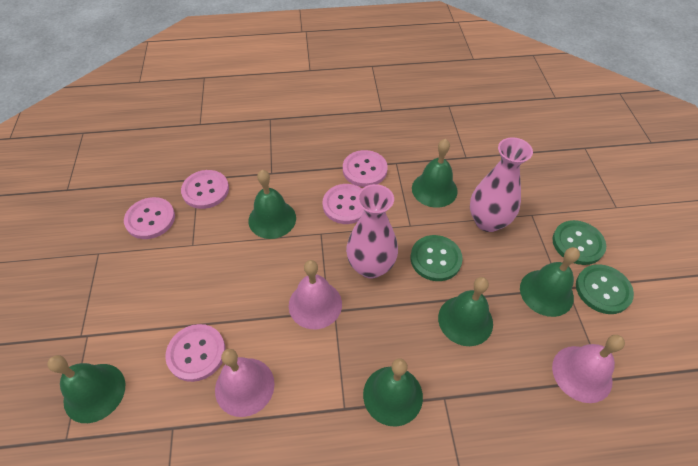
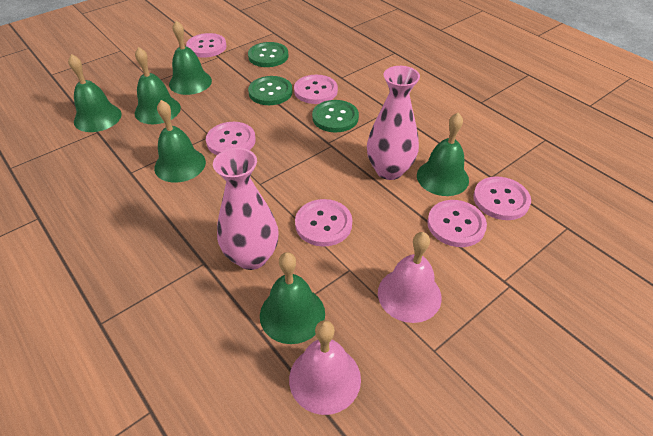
pink bell: 3 -> 2
pink button: 5 -> 6

